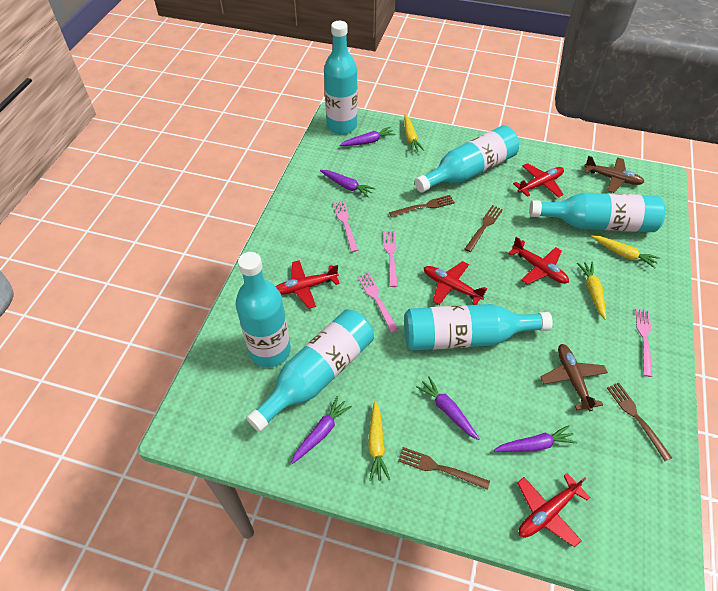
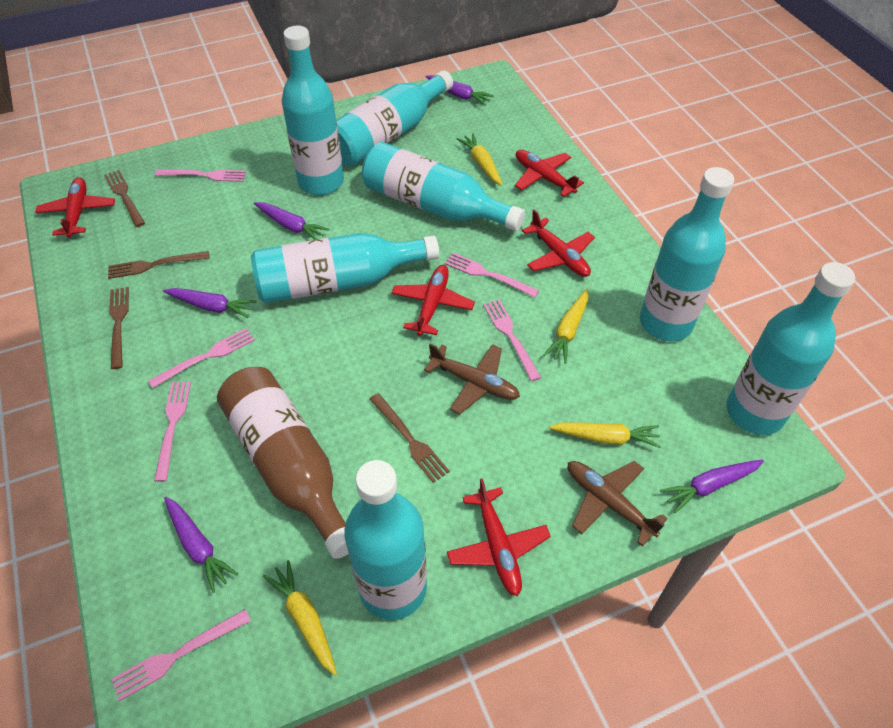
brown bottle: 0 -> 1
pink fork: 4 -> 6
turquoise bottle: 6 -> 7

